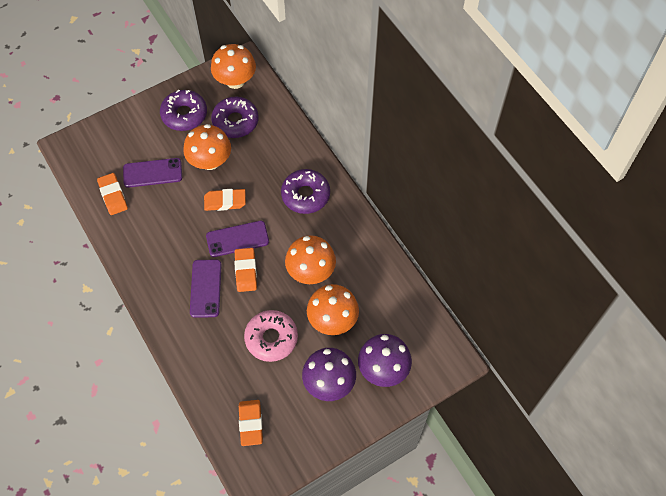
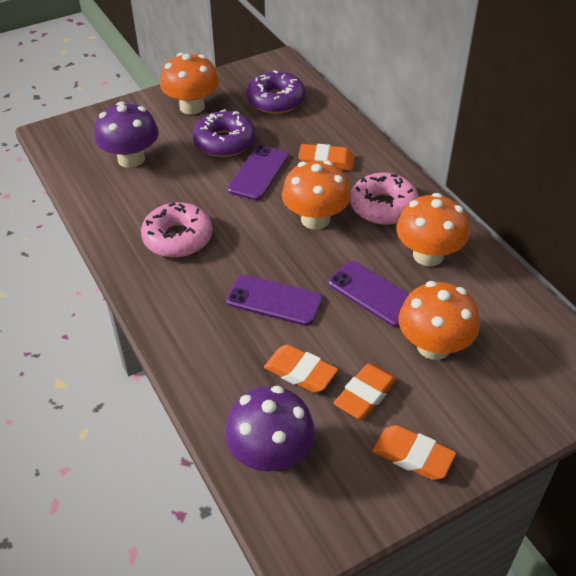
pink donut: 1 -> 2
purple donut: 3 -> 2

